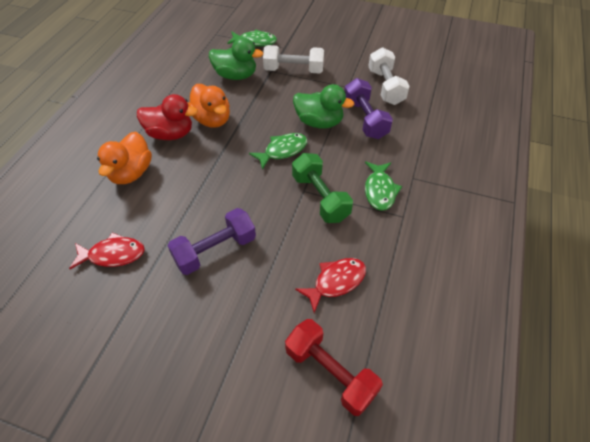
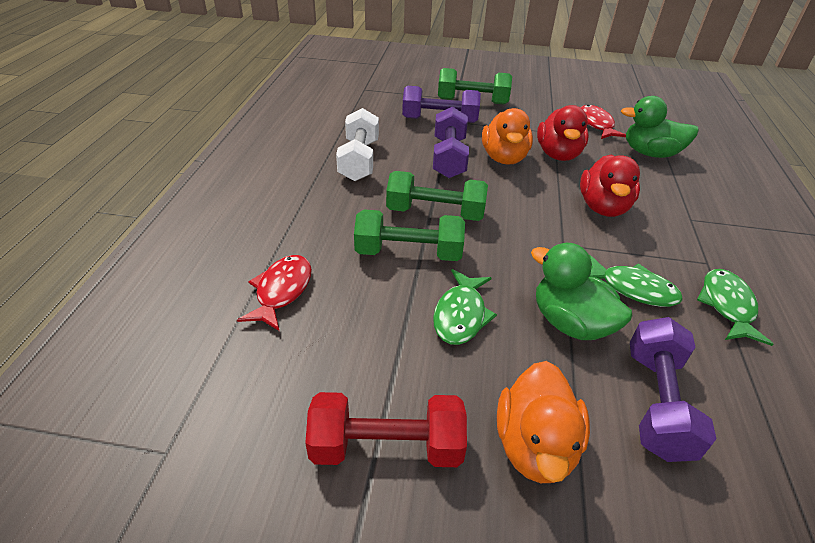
green dumbbell: 1 -> 3
purple dumbbell: 2 -> 3
red duck: 1 -> 2
white dumbbell: 2 -> 1

